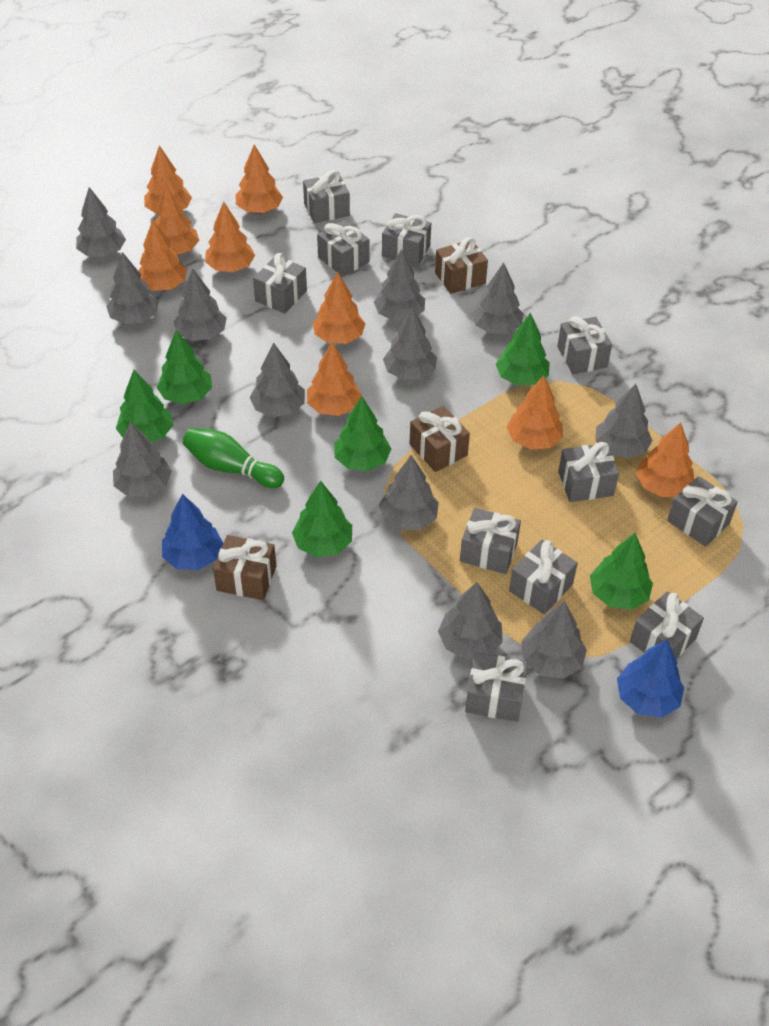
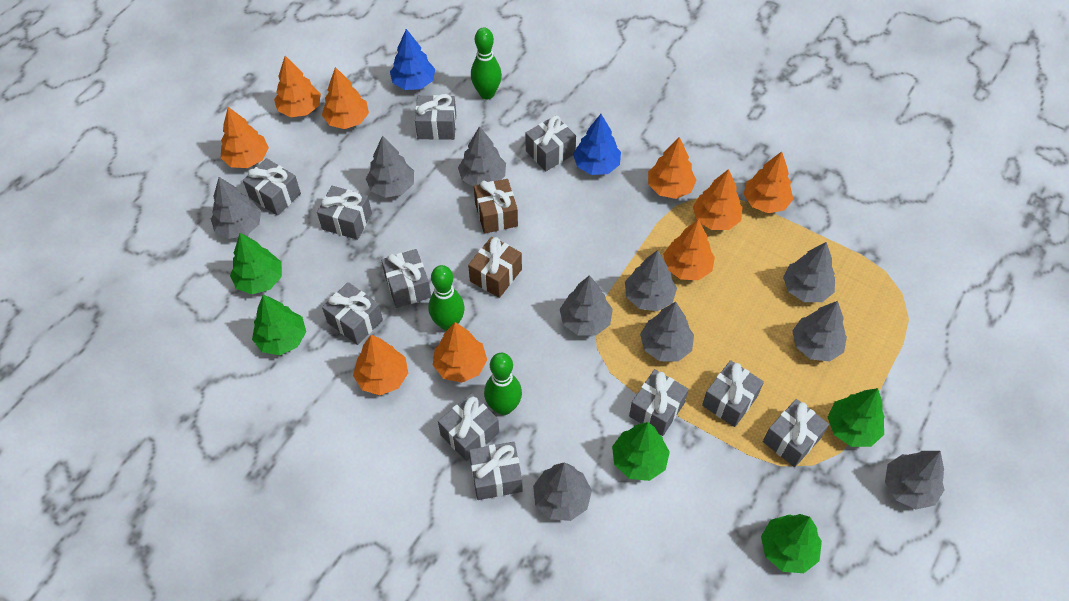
brown gift: 3 -> 2
green bowling pin: 1 -> 3
green tree: 6 -> 5
grey tree: 12 -> 10

